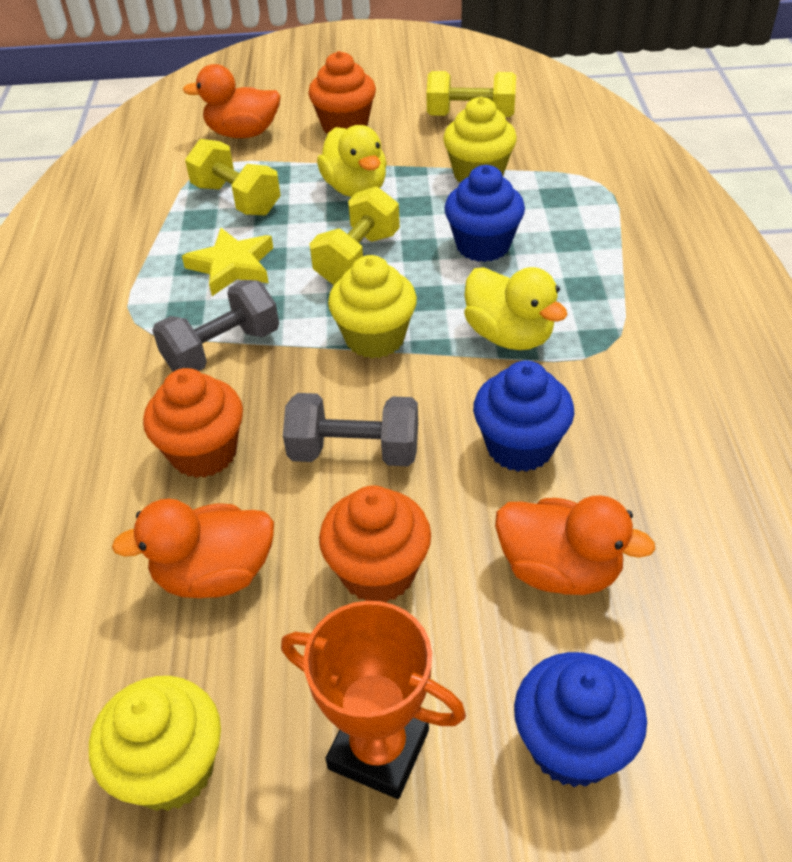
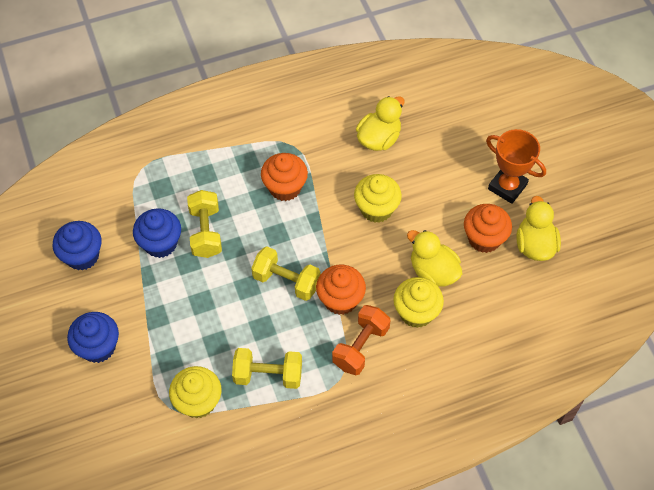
grey dumbbell: 2 -> 0
orange duck: 3 -> 0
orange dumbbell: 0 -> 1
yellow duck: 2 -> 3
yellow star: 1 -> 0

